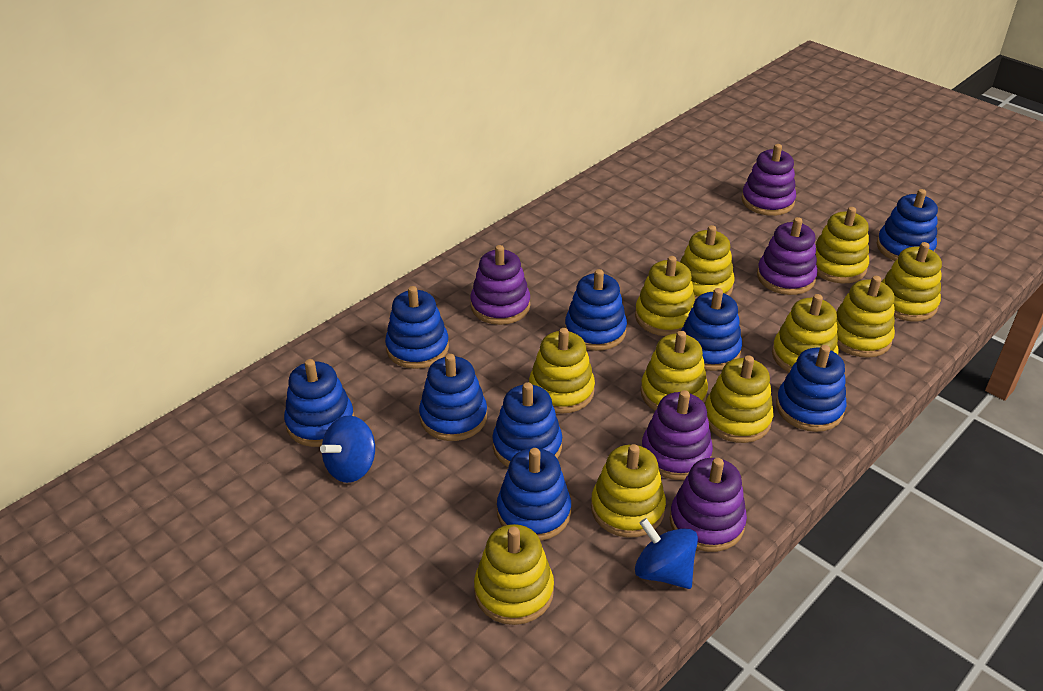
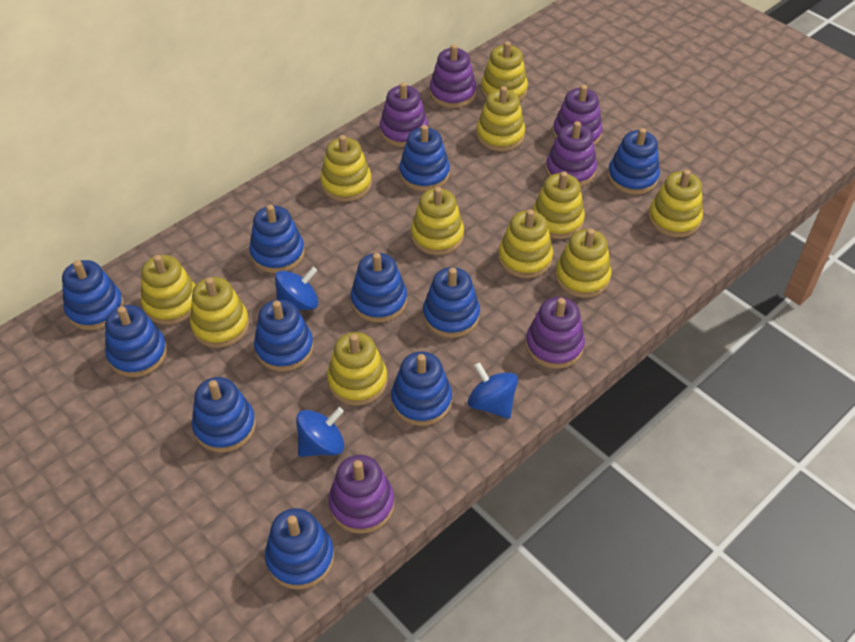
blue spinning top: 2 -> 3
blue stacking toy: 9 -> 11
purple stacking toy: 5 -> 6

